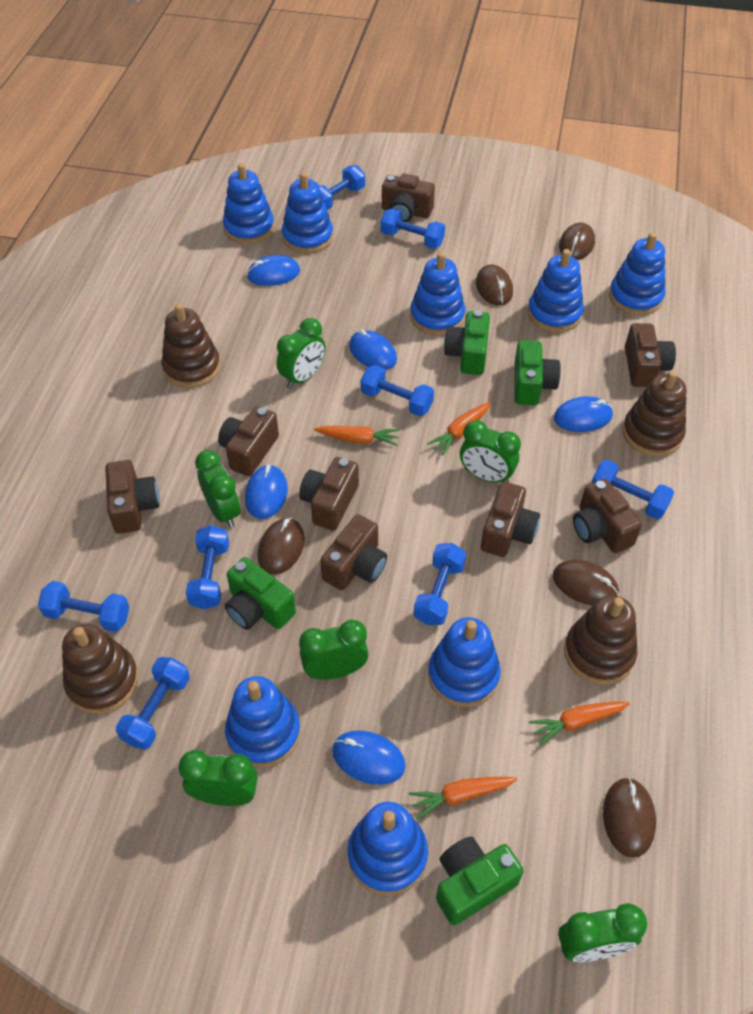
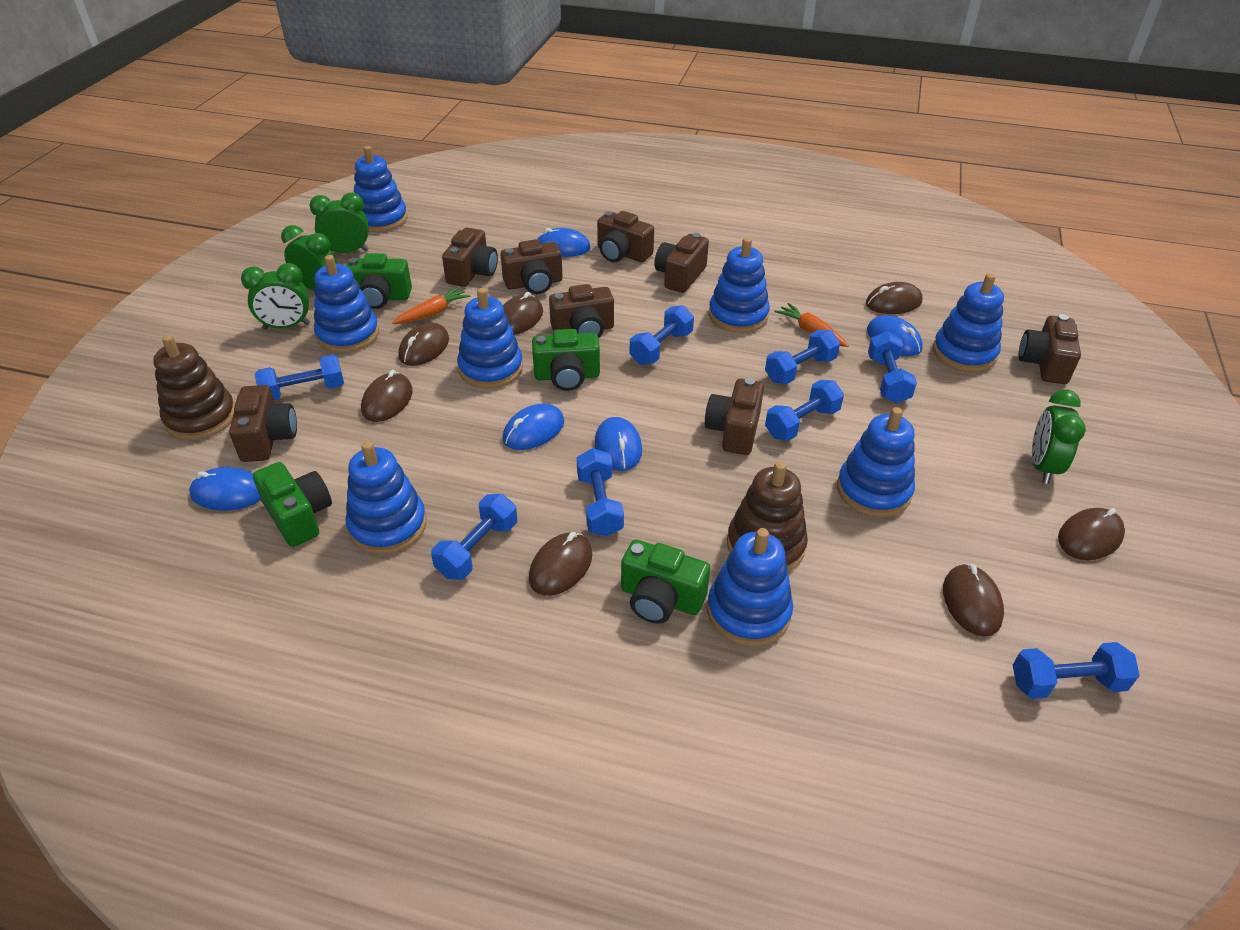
brown mouse: 5 -> 7
brown stacking toy: 4 -> 2
green clock: 6 -> 4
orange carrot: 4 -> 2

